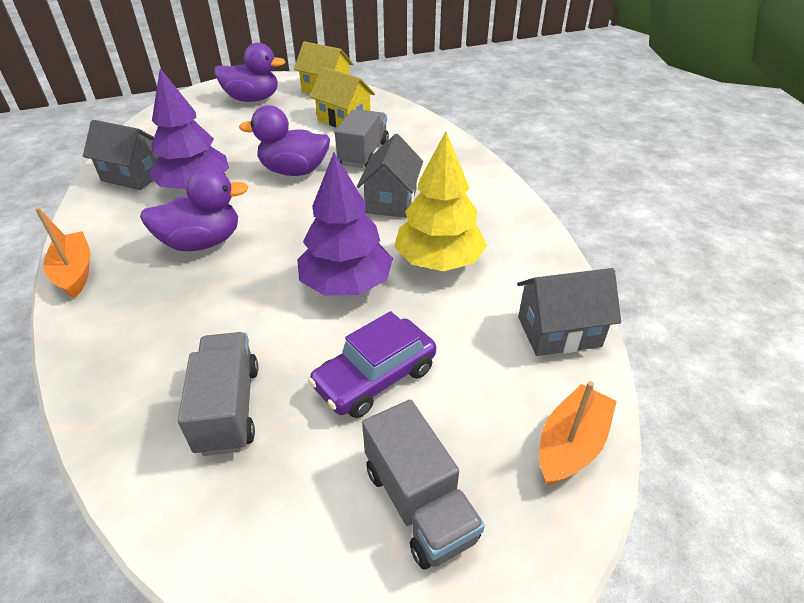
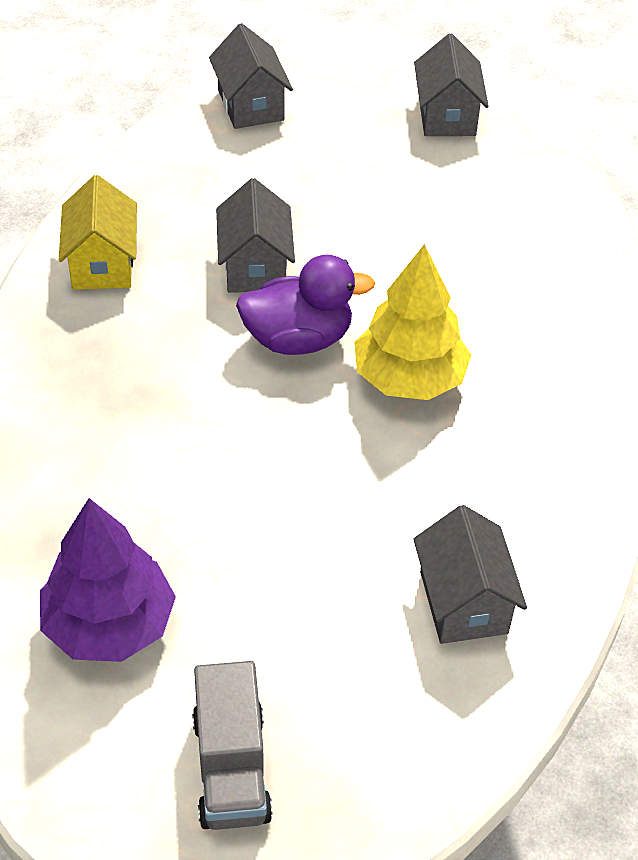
grey house: 3 -> 4
grey truck: 3 -> 1
orange boat: 2 -> 0
purple car: 1 -> 0
purple duck: 3 -> 1
purple tree: 2 -> 1
yellow house: 2 -> 1

